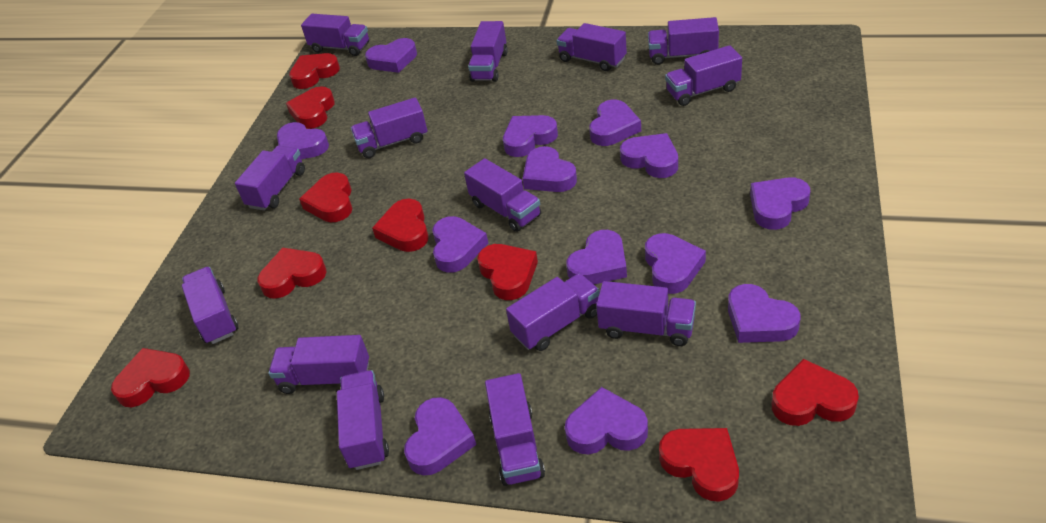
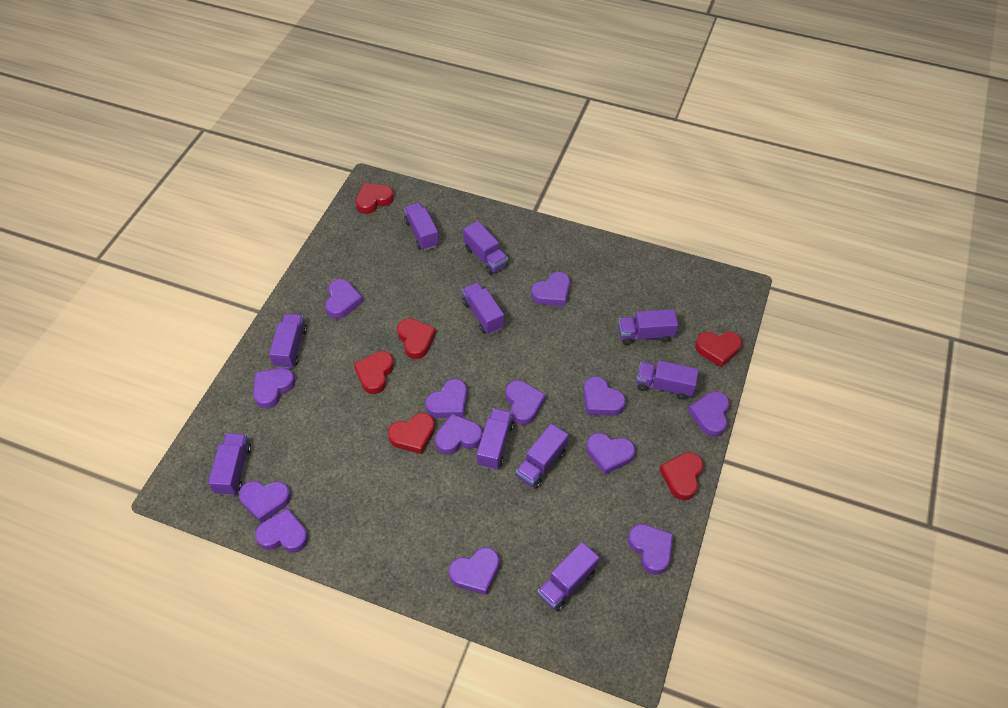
purple truck: 14 -> 10
red heart: 9 -> 6

